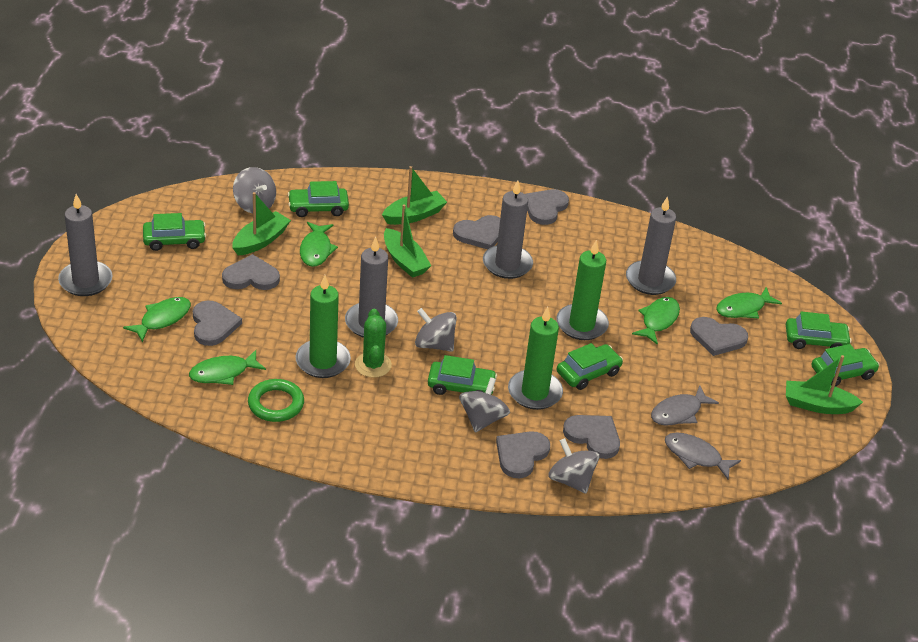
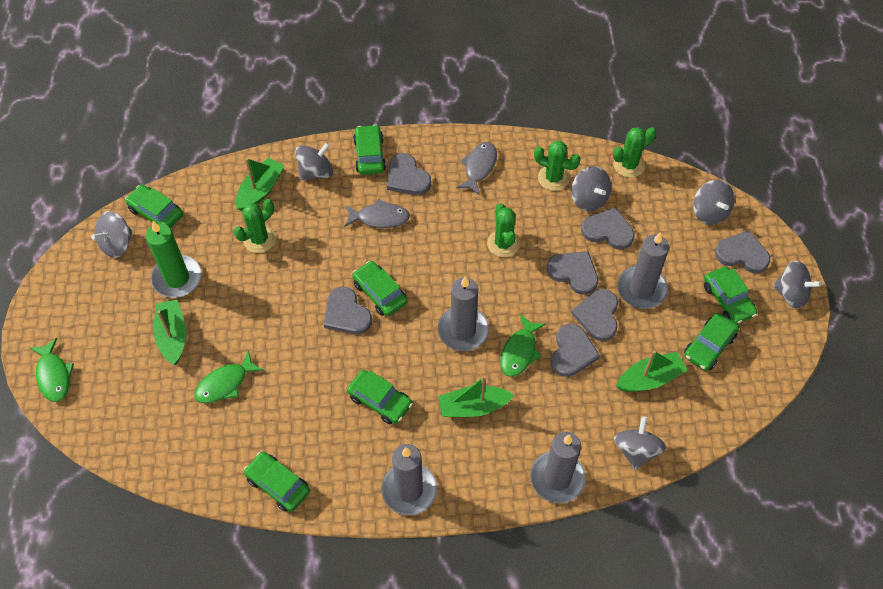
green cactus: 1 -> 4
green candle: 3 -> 1
green car: 6 -> 7
green fish: 5 -> 3
green ring: 1 -> 0
grey spinning top: 4 -> 6

